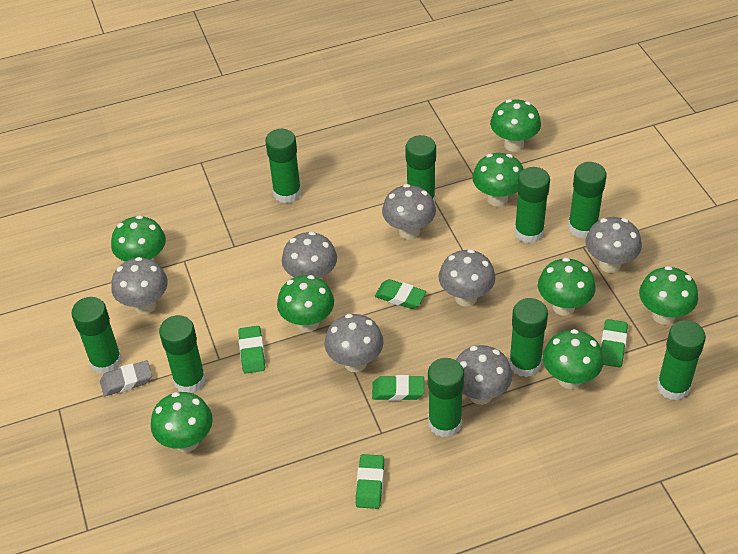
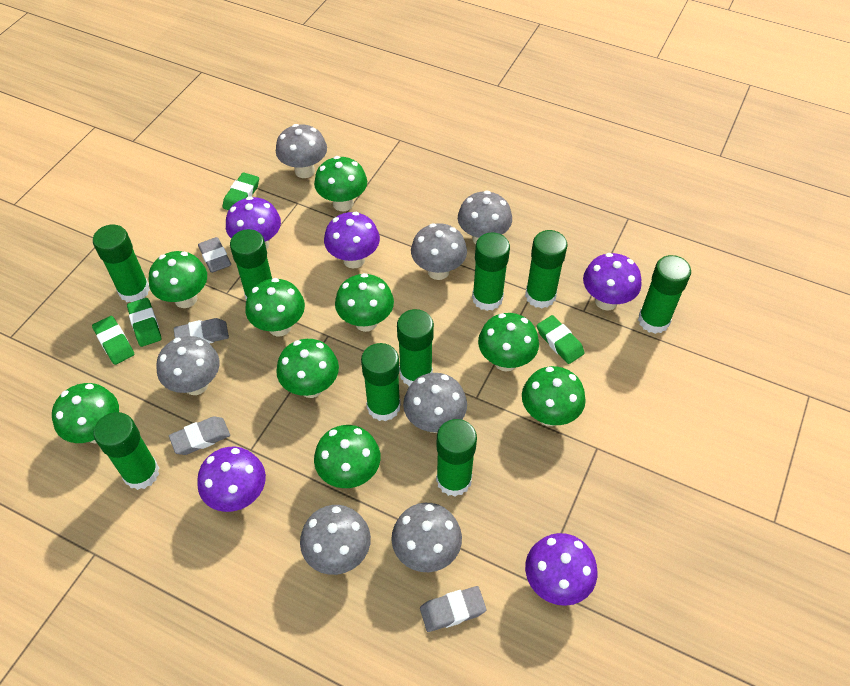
green eraser: 5 -> 4
green mushroom: 8 -> 9
grey eraser: 1 -> 4
purple mushroom: 0 -> 5

